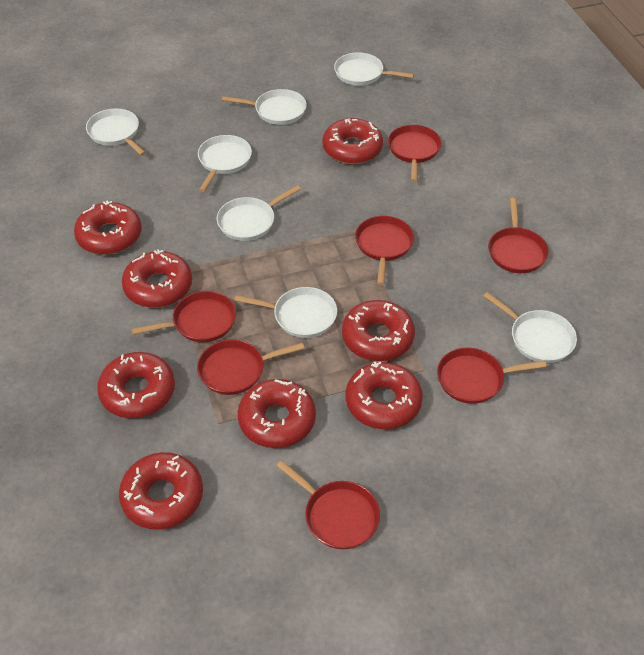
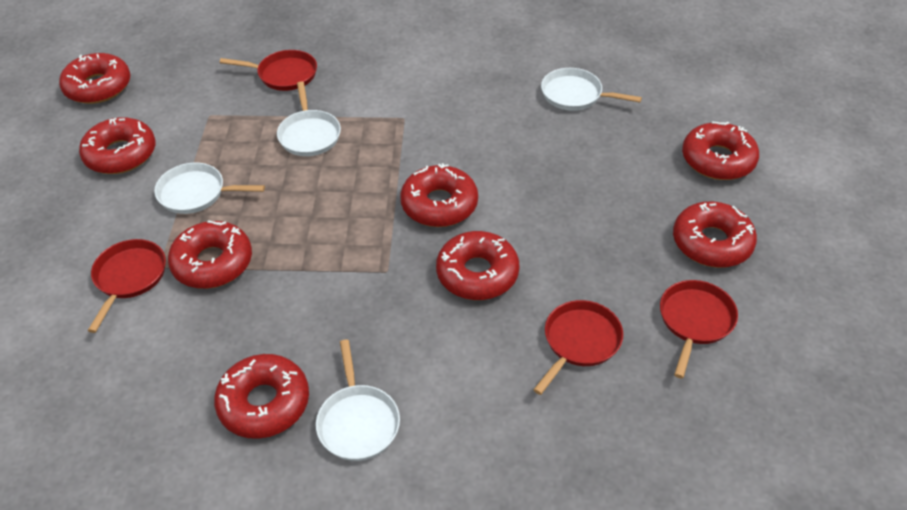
red pan: 7 -> 4
white pan: 7 -> 4

